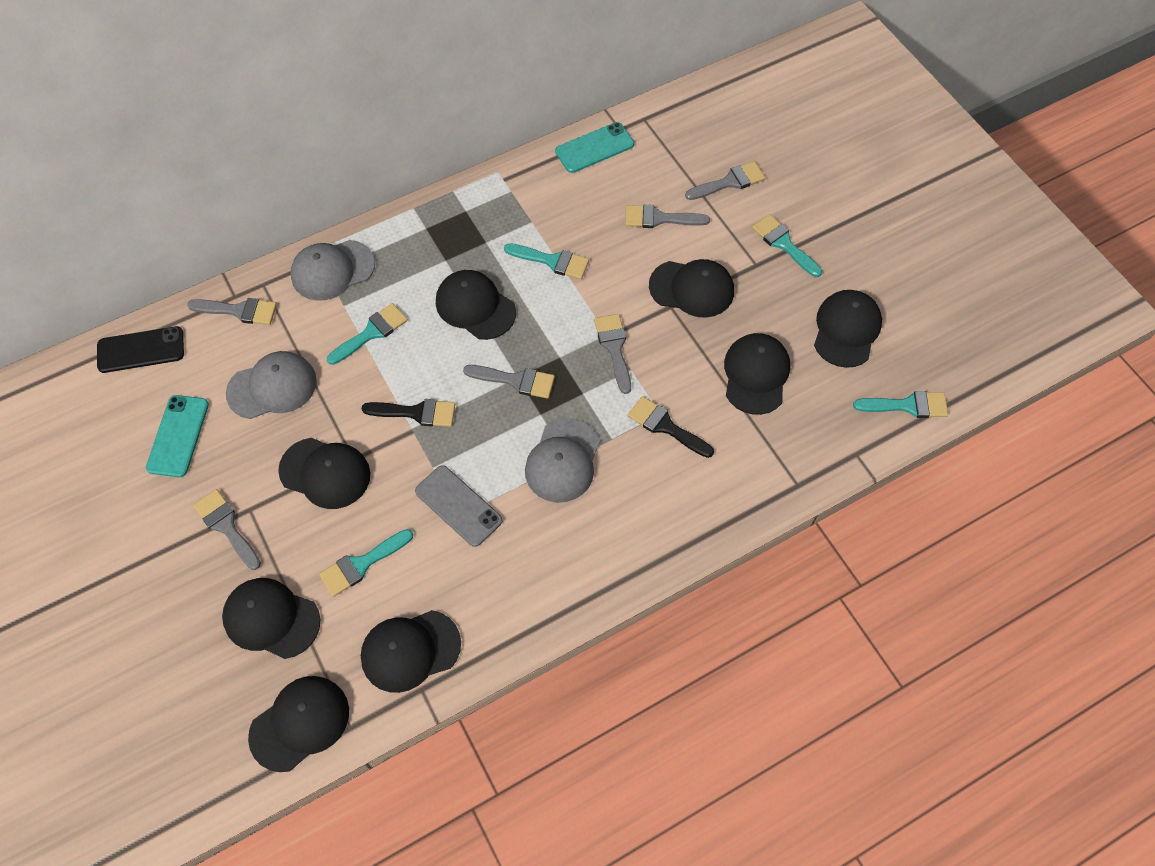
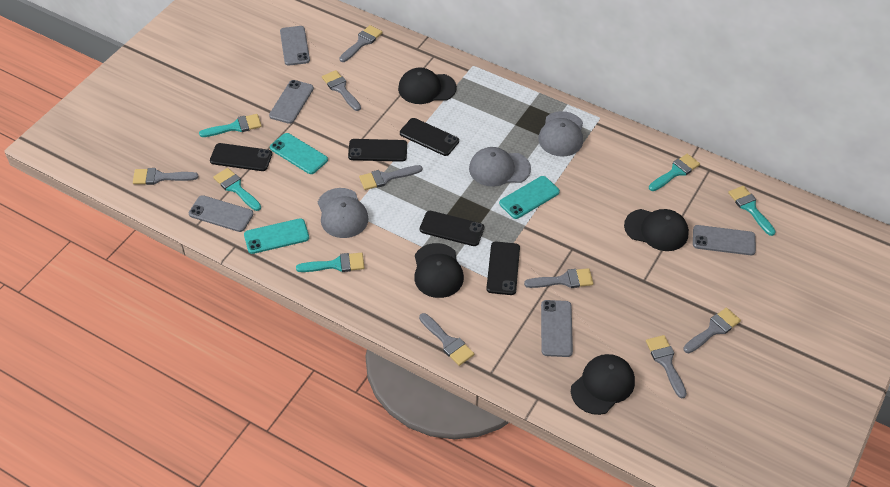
black brush: 2 -> 0
black cap: 8 -> 4
black phone: 1 -> 5
grey brush: 6 -> 8
grey phone: 1 -> 5
turquoise phone: 2 -> 3

